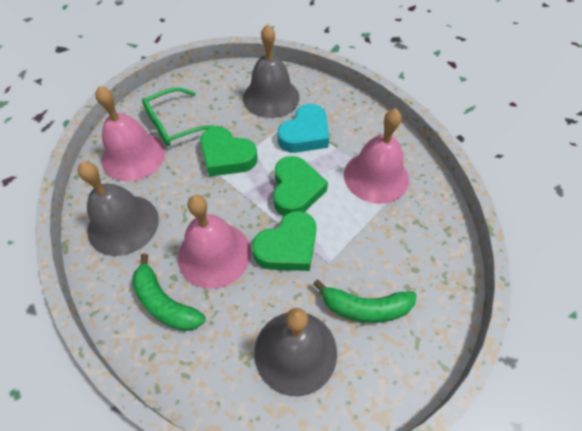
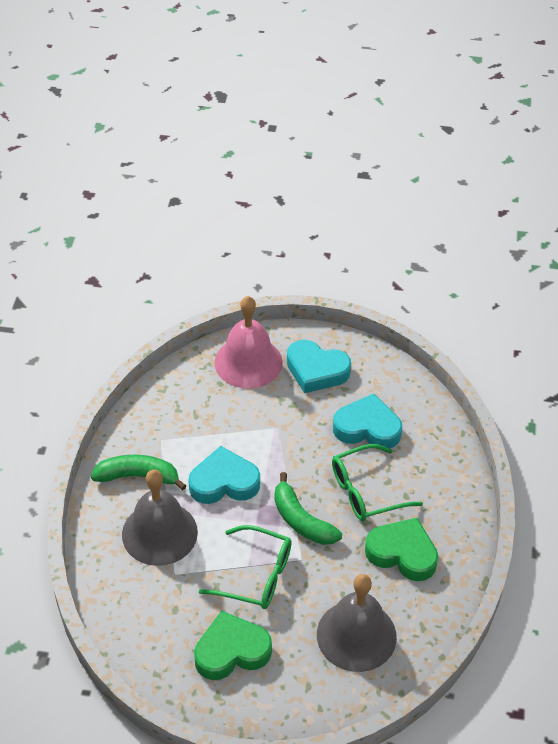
green glasses: 1 -> 2
green heart: 3 -> 2
grey bell: 3 -> 2
pink bell: 3 -> 1
turquoise heart: 1 -> 3

